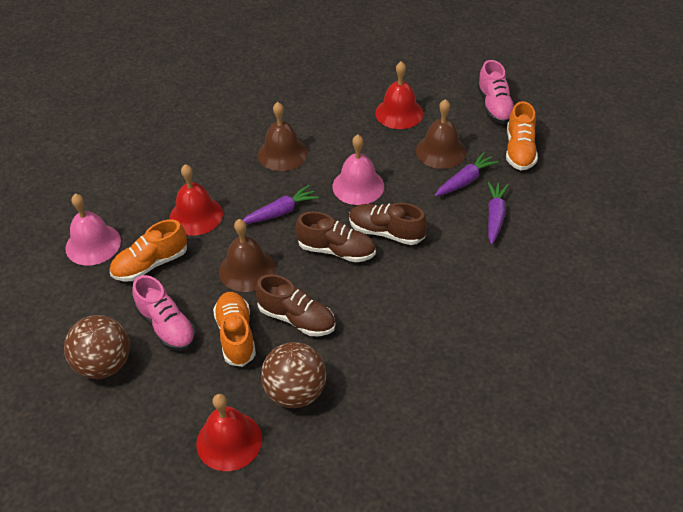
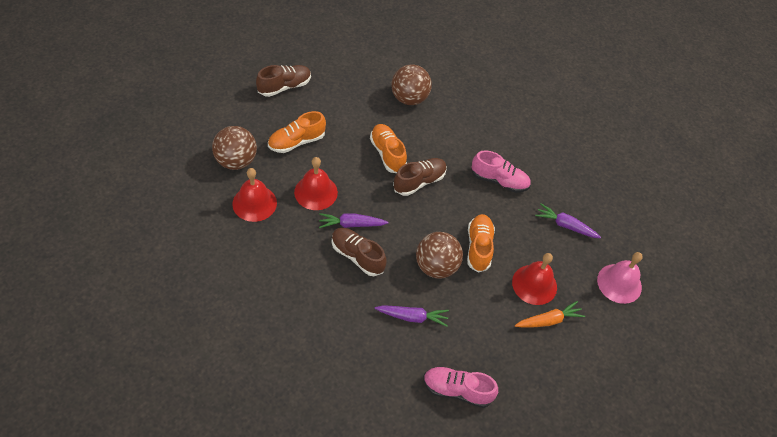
brown ball: 2 -> 3
brown bell: 3 -> 0
orange carrot: 0 -> 1
pink bell: 2 -> 1

